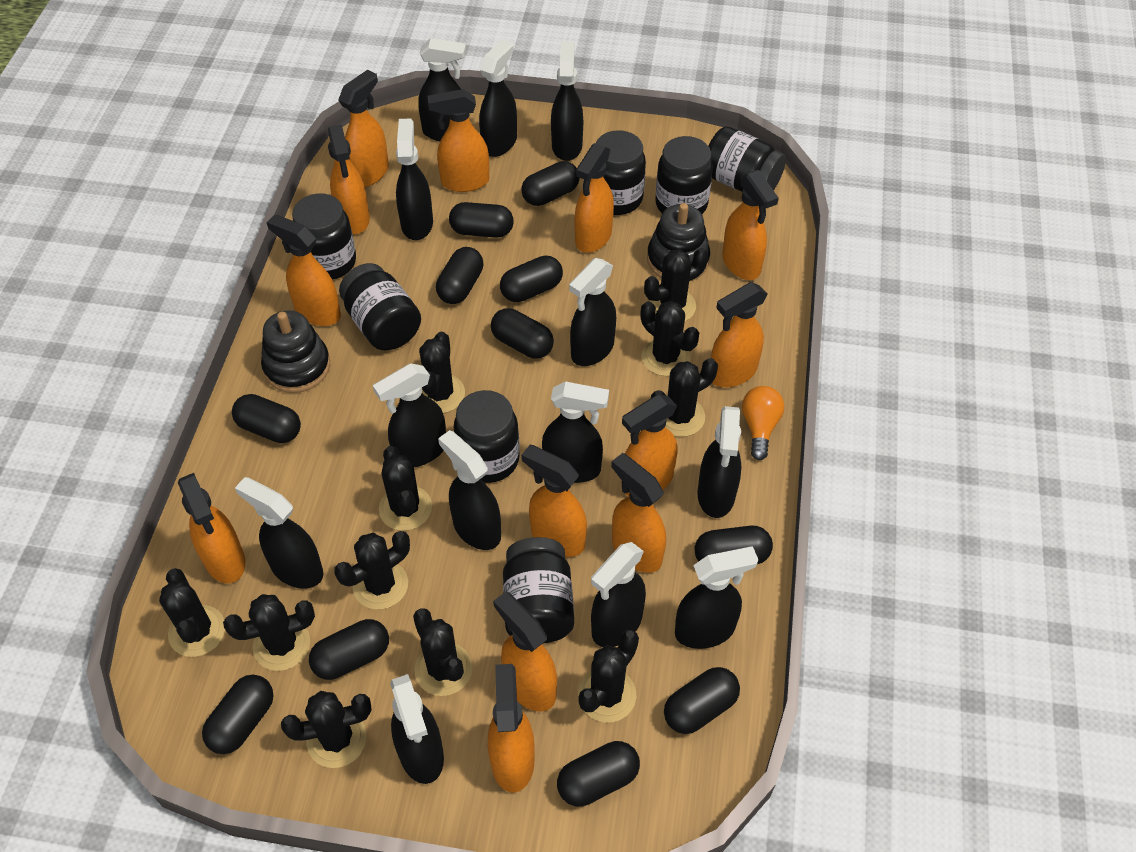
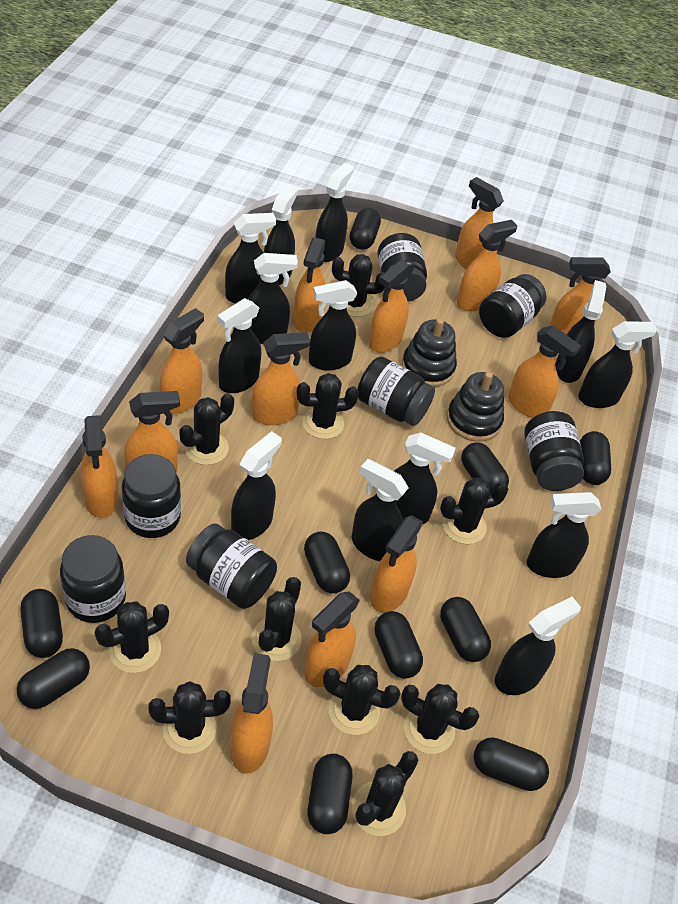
black cactus: 11 -> 10
black capsule: 11 -> 10
orange light bulb: 1 -> 0

